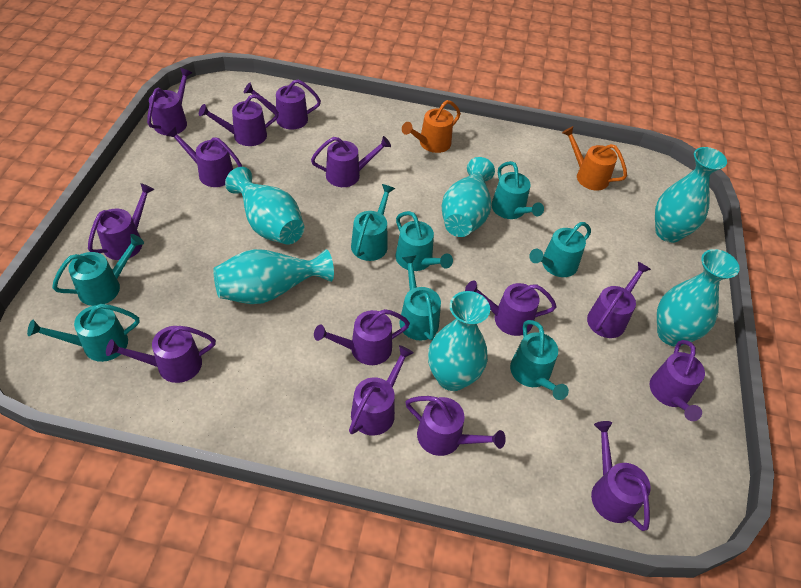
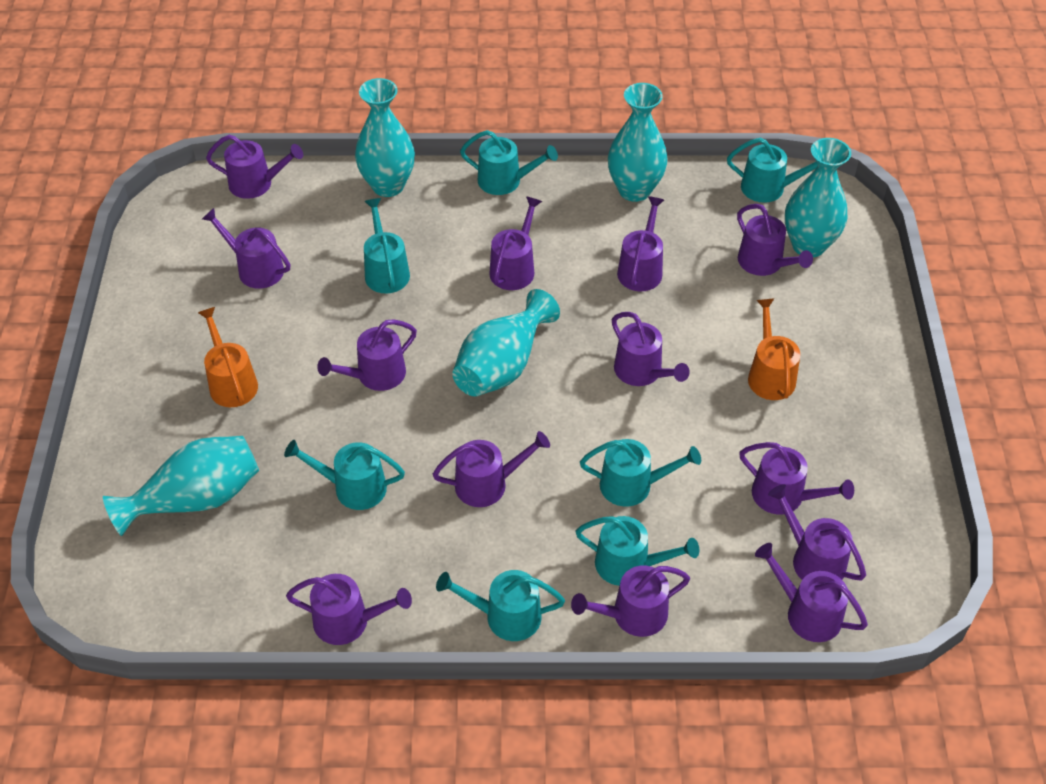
purple watering can: 14 -> 13
turquoise vase: 6 -> 5
turquoise watering can: 8 -> 7

